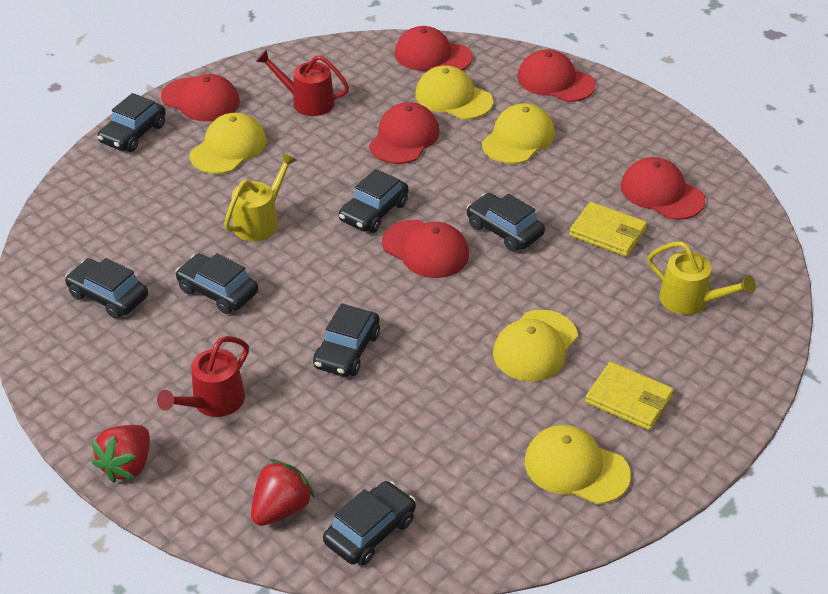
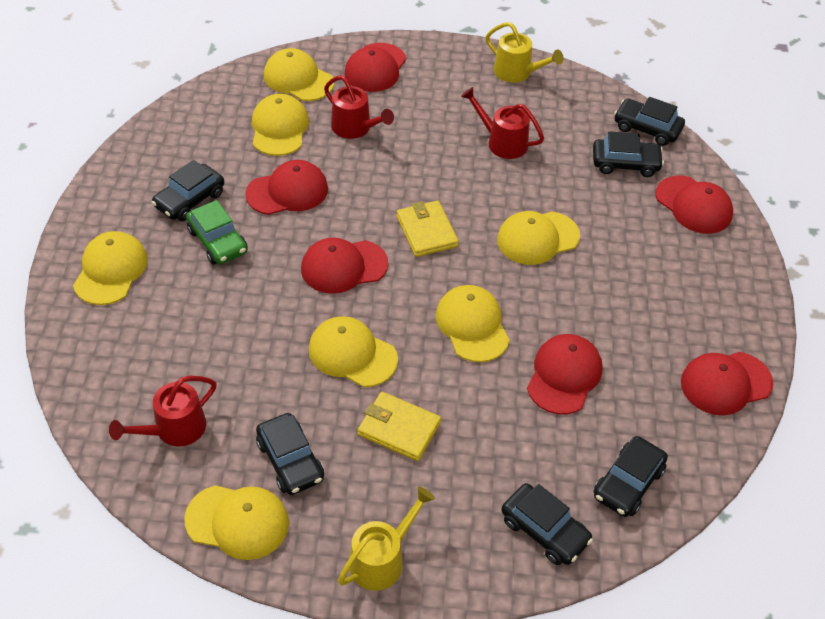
black car: 7 -> 6
green car: 0 -> 1
red strawberry: 2 -> 0
red watering can: 2 -> 3
yellow cap: 5 -> 7

